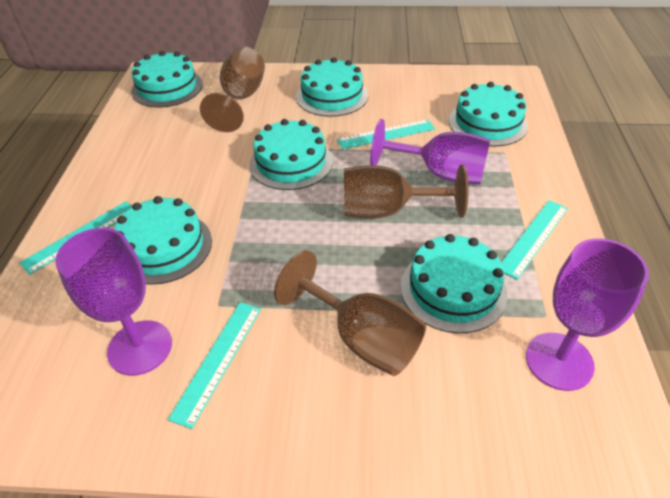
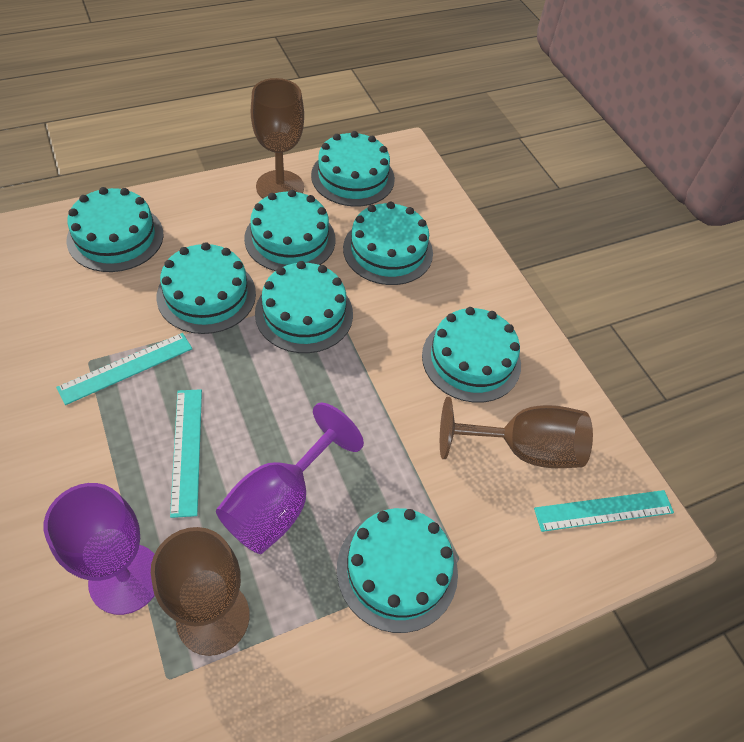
purple goblet: 3 -> 2
turquoise cake: 6 -> 8
turquoise ruler: 4 -> 3

